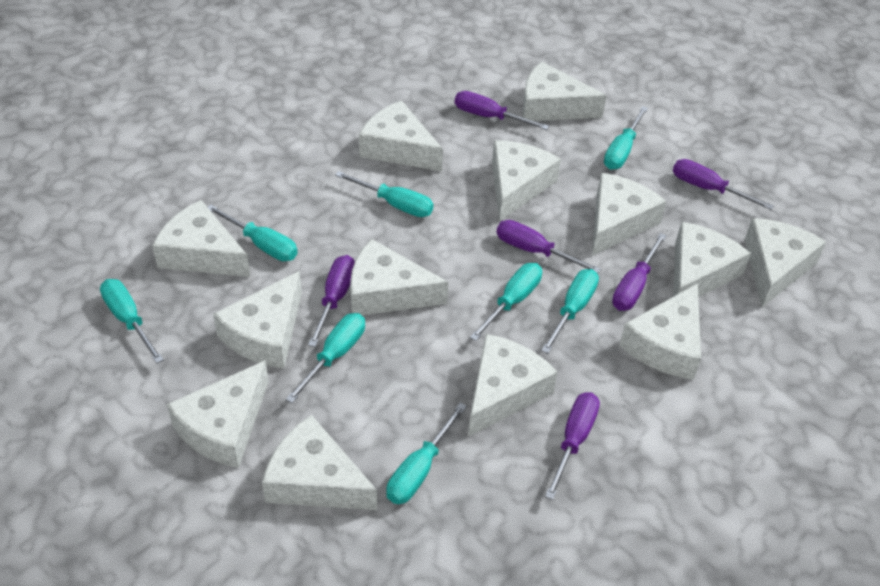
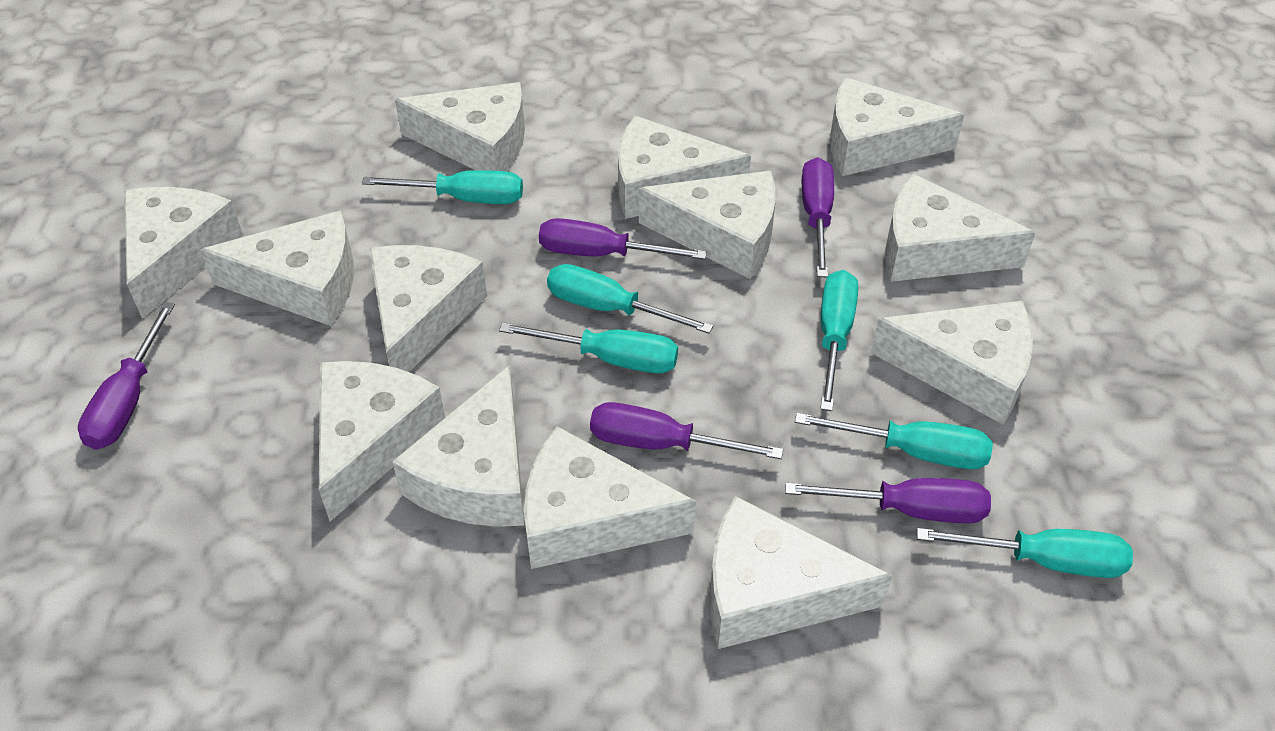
purple screwdriver: 6 -> 5
turquoise screwdriver: 8 -> 6

